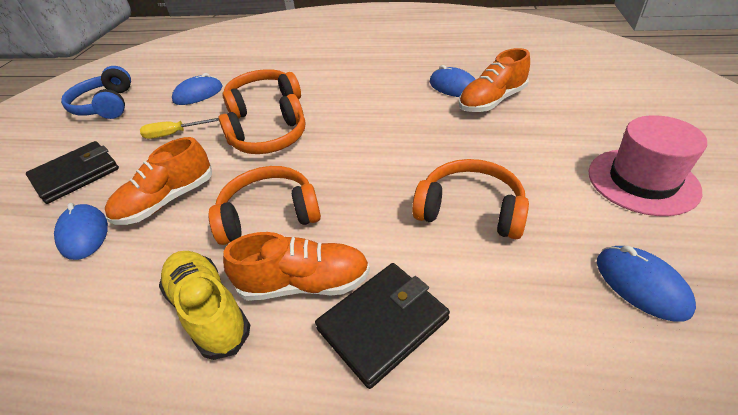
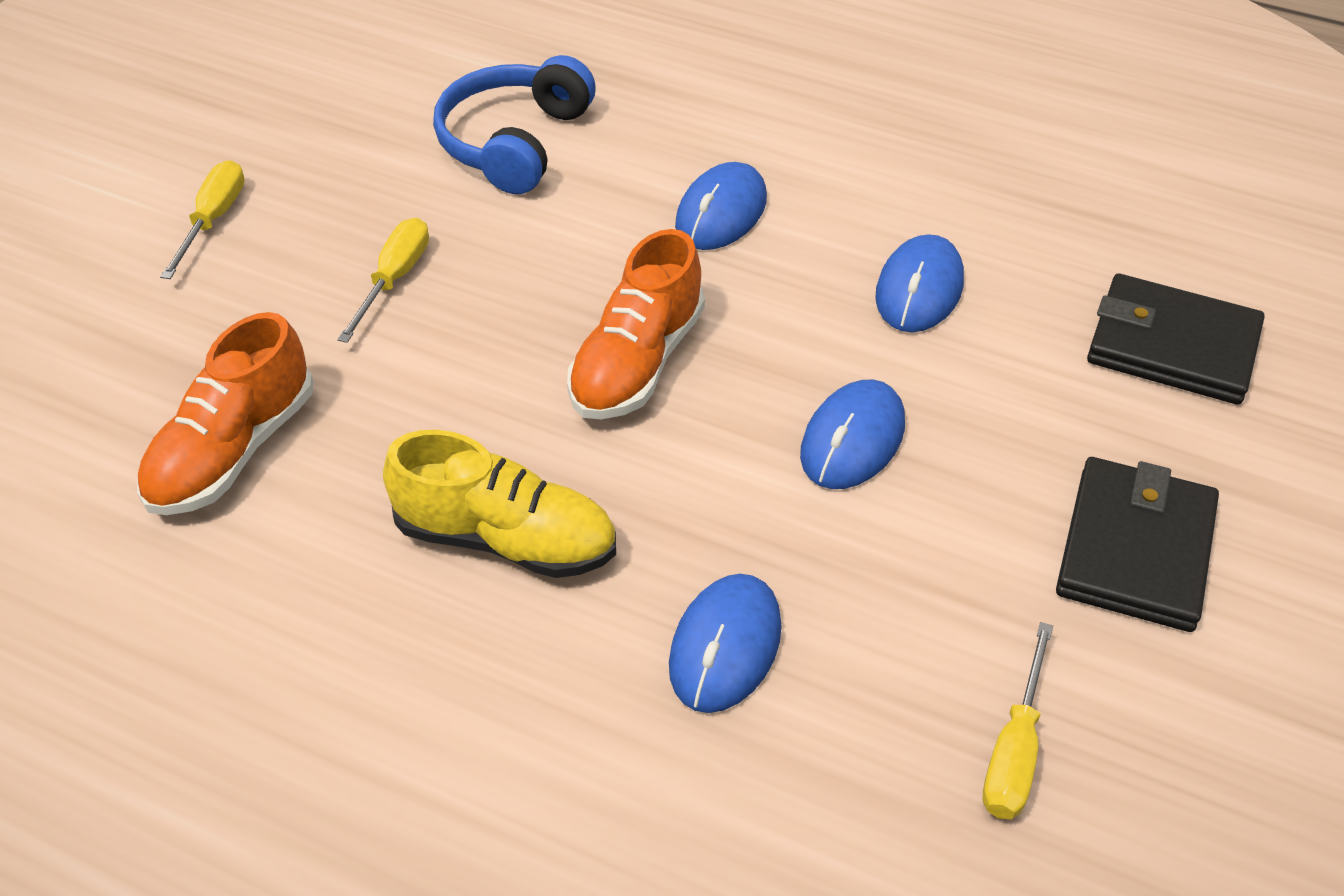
orange headphones: 4 -> 0
orange shoe: 3 -> 2
pink hat: 1 -> 0
yellow screwdriver: 1 -> 3

